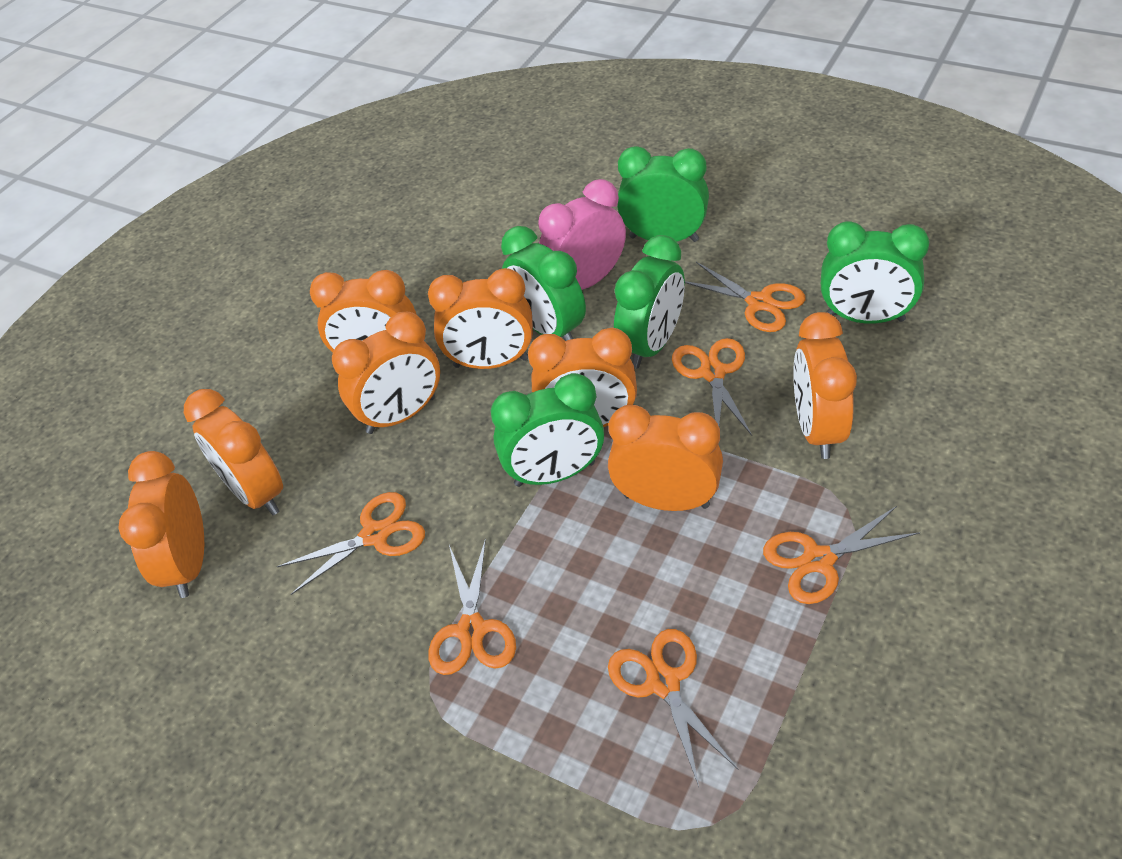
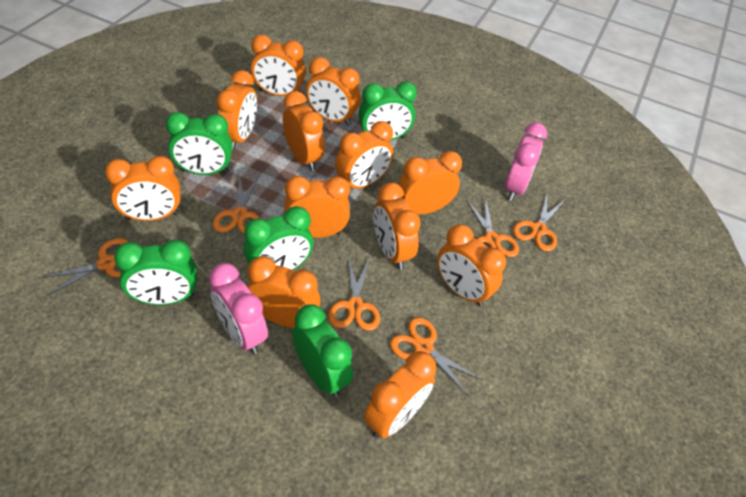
orange clock: 8 -> 12
pink clock: 1 -> 2

